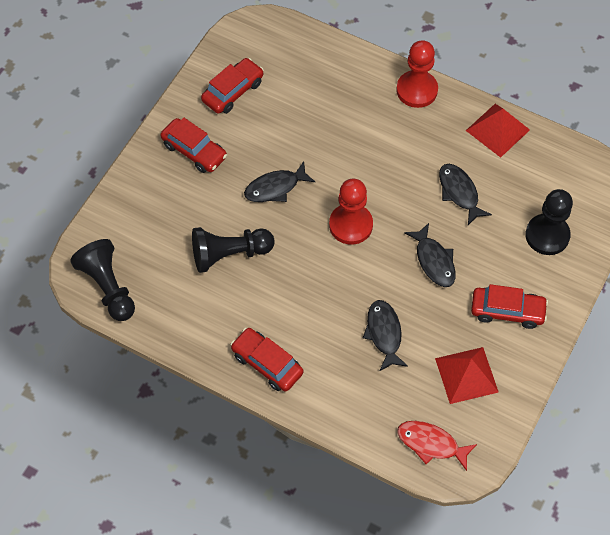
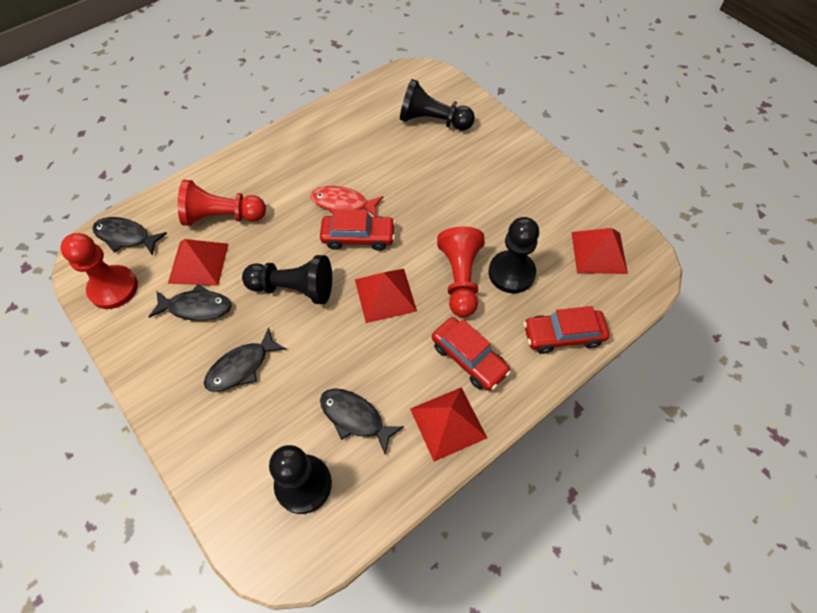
black pawn: 3 -> 4
red car: 4 -> 3
red pawn: 2 -> 3
red pyramid: 2 -> 4

